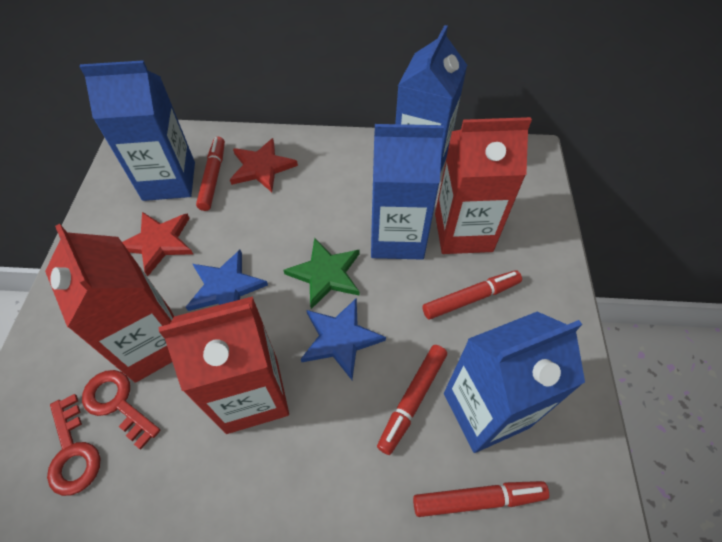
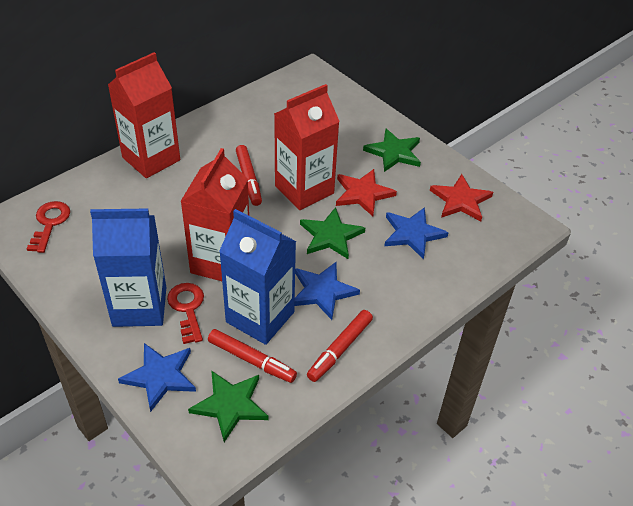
blue carton: 4 -> 2
blue star: 2 -> 3
green star: 1 -> 3
red marker: 4 -> 3

